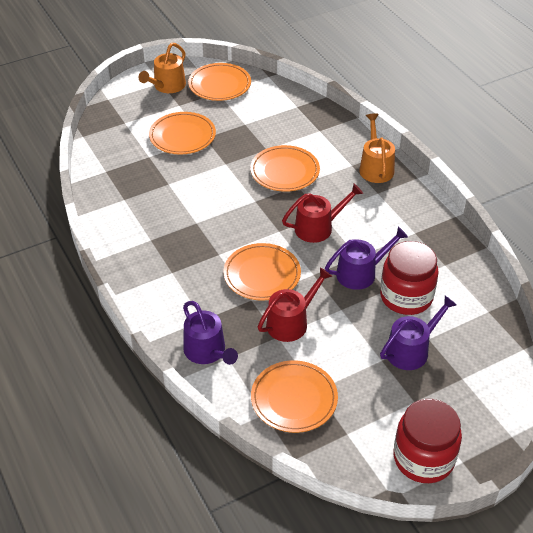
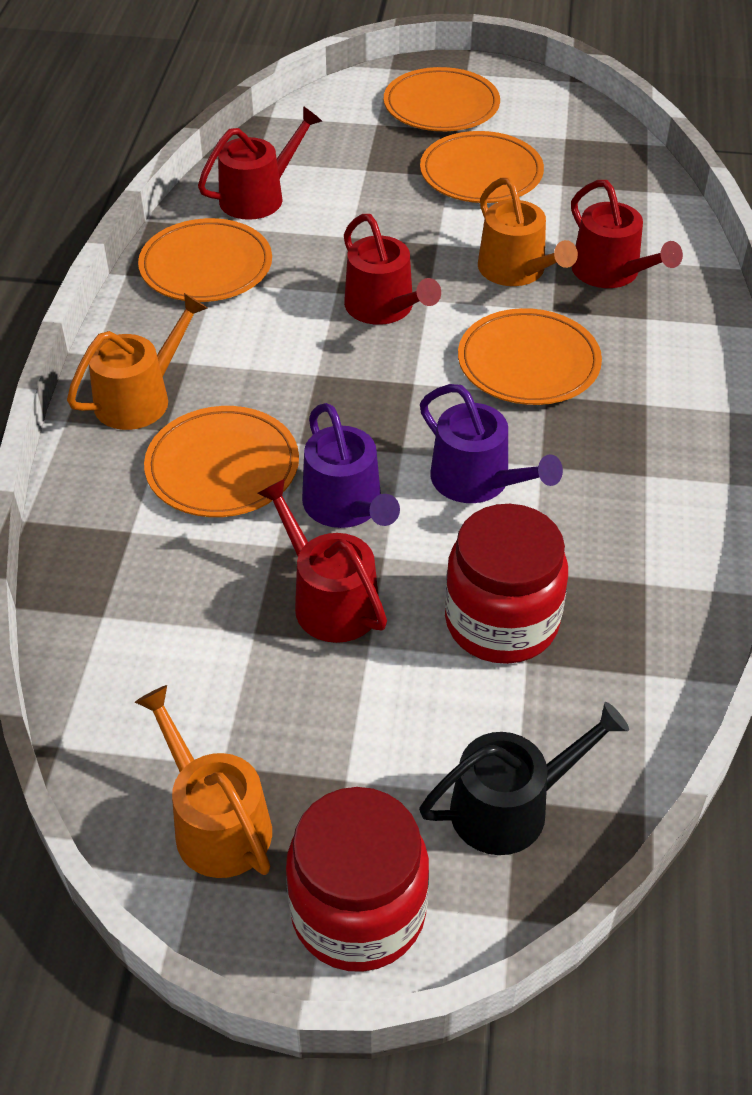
black watering can: 0 -> 1
orange watering can: 2 -> 3
purple watering can: 3 -> 2
red watering can: 2 -> 4

